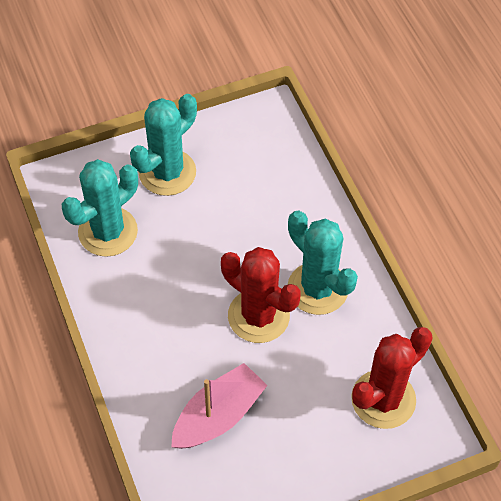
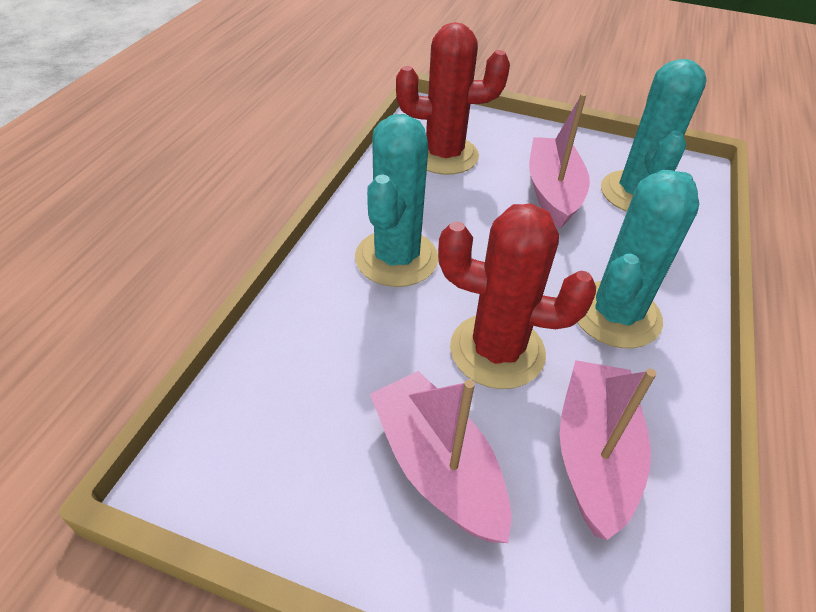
pink boat: 1 -> 3

